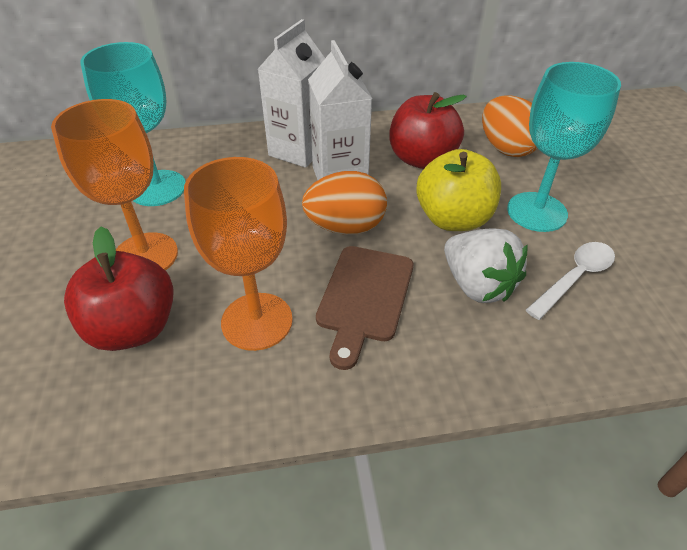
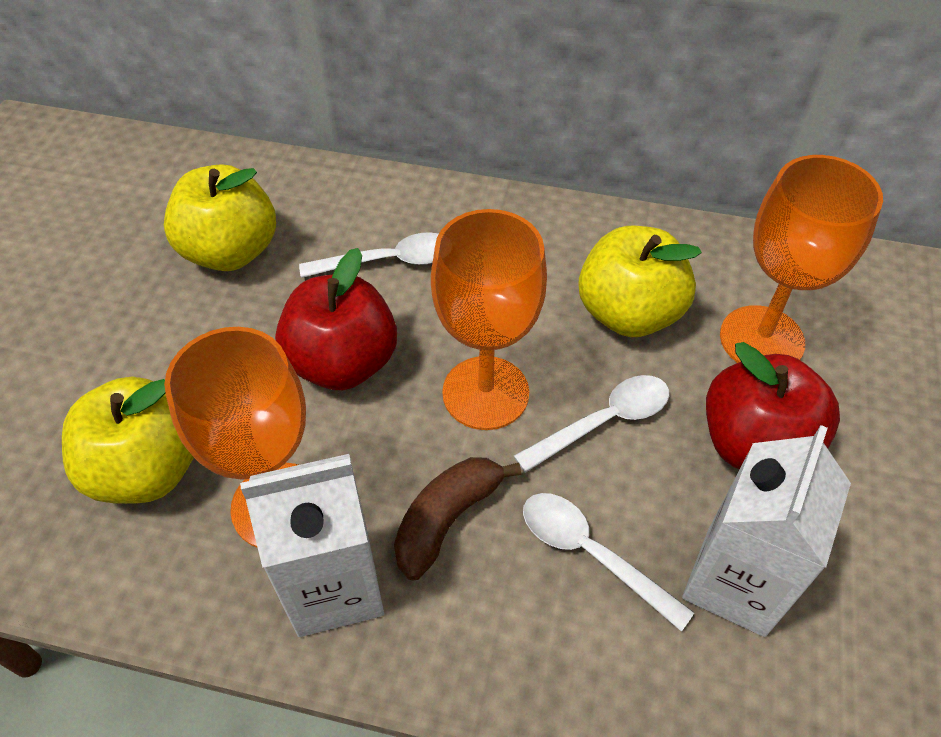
brown banana: 0 -> 1
brown cutting board: 1 -> 0
orange egg: 2 -> 0
orange goblet: 2 -> 3
turquoise goblet: 2 -> 0
white spoon: 1 -> 3
white strawberry: 1 -> 0
yellow apple: 1 -> 3

